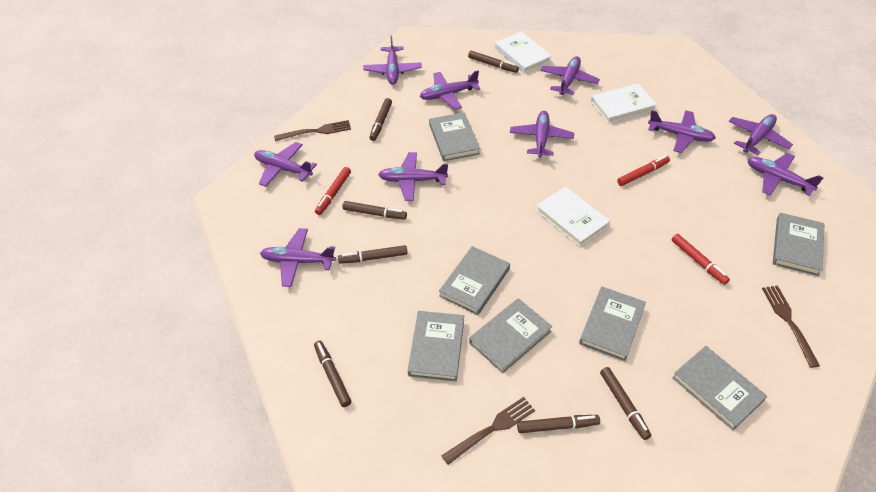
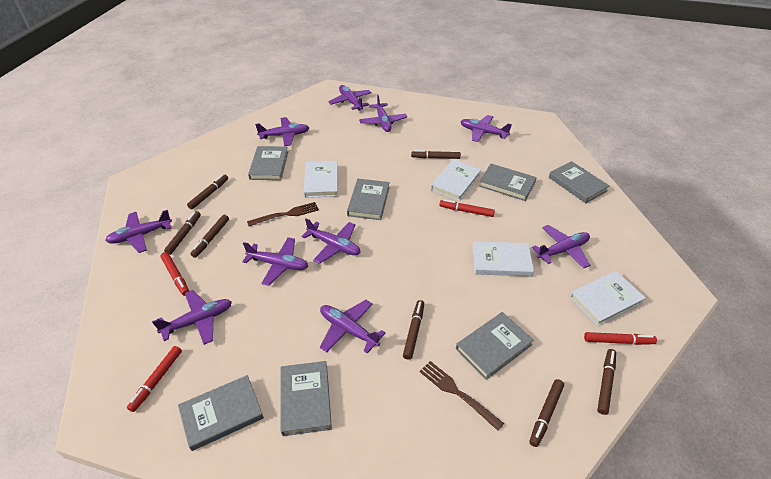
brown fork: 3 -> 2
red marker: 3 -> 4
white book: 3 -> 4

